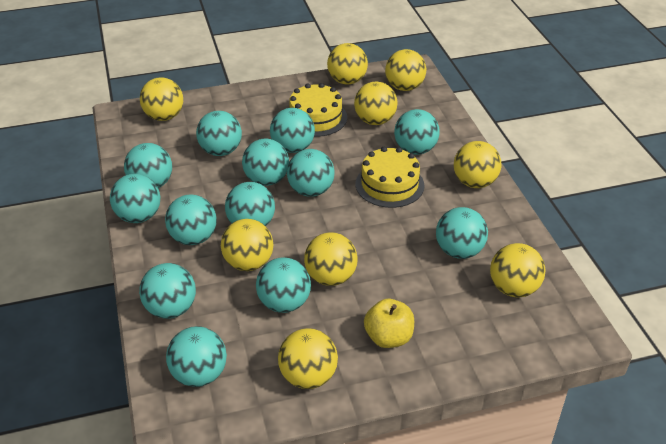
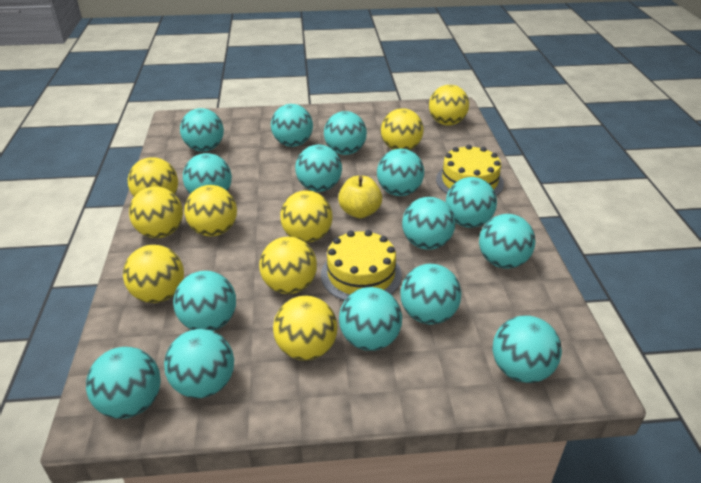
turquoise ball: 13 -> 15

